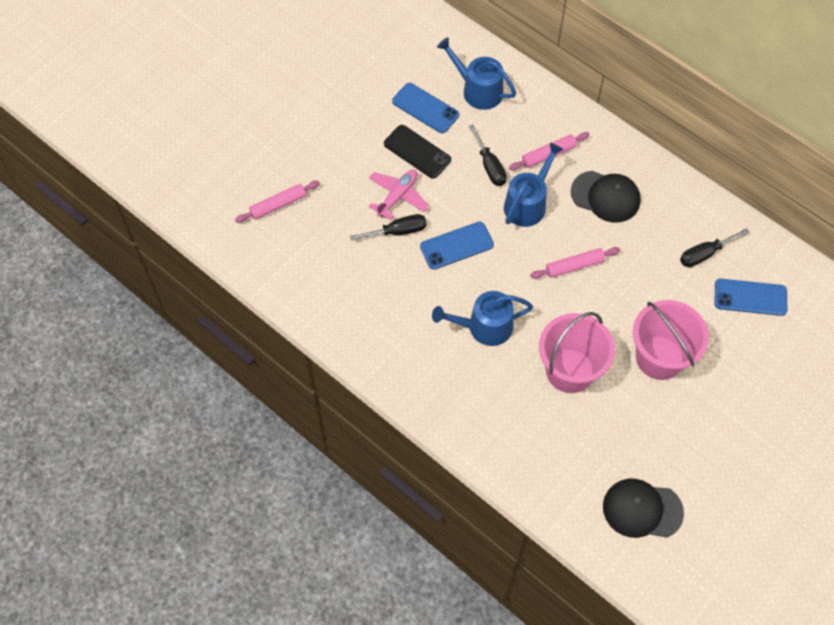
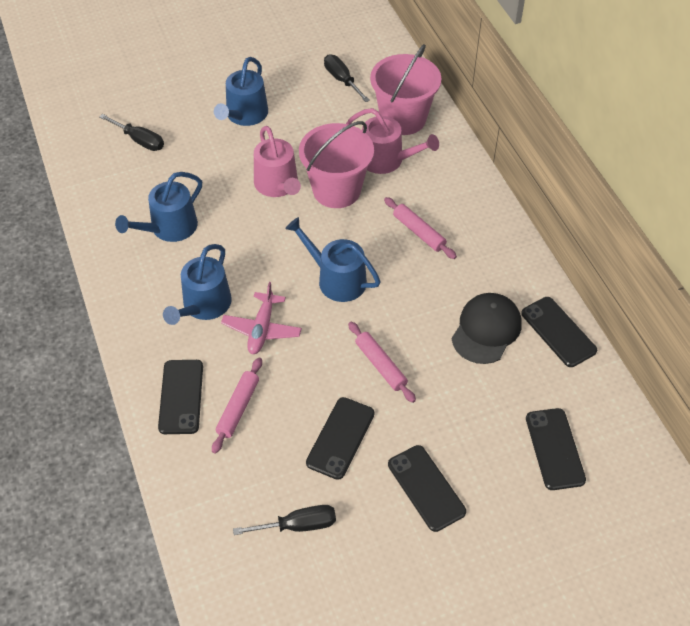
black cap: 2 -> 1
black phone: 1 -> 5
blue phone: 3 -> 0
blue watering can: 3 -> 4
pink watering can: 0 -> 2

